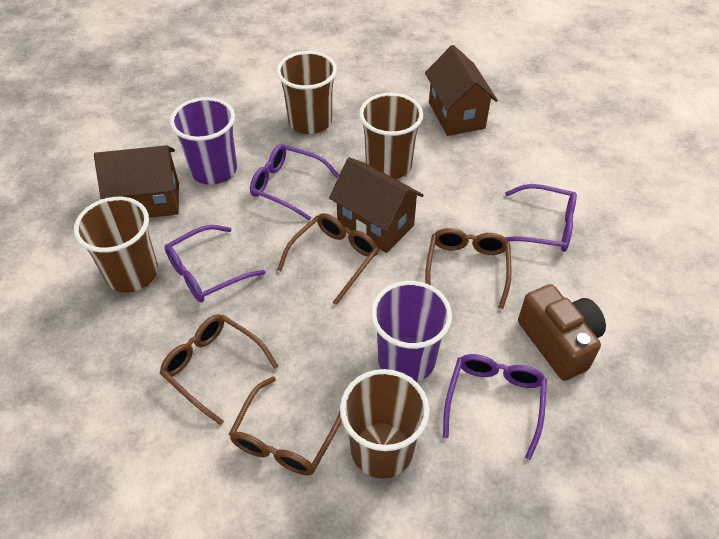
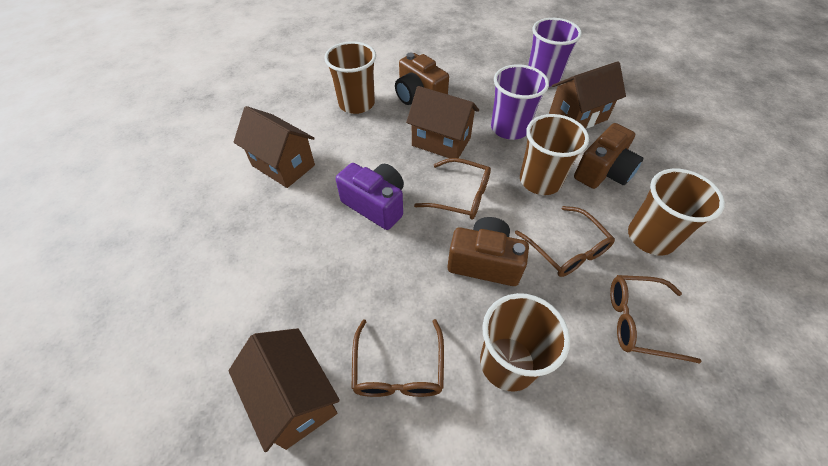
brown camera: 1 -> 3
brown house: 3 -> 4
purple camera: 0 -> 1
purple glasses: 4 -> 0

